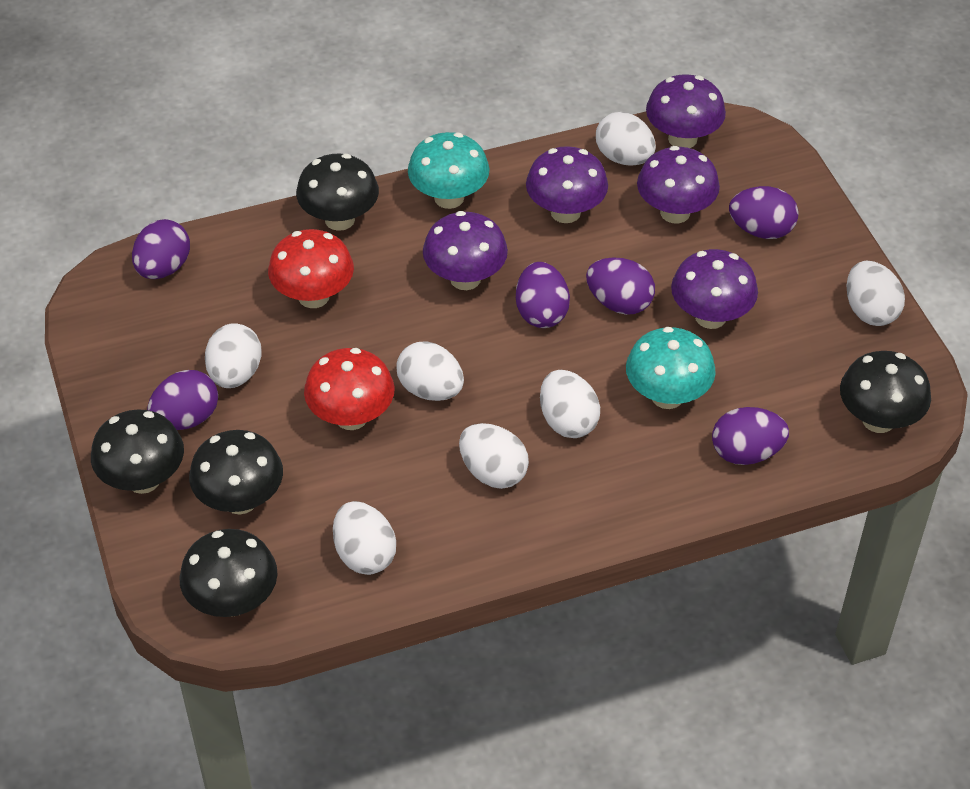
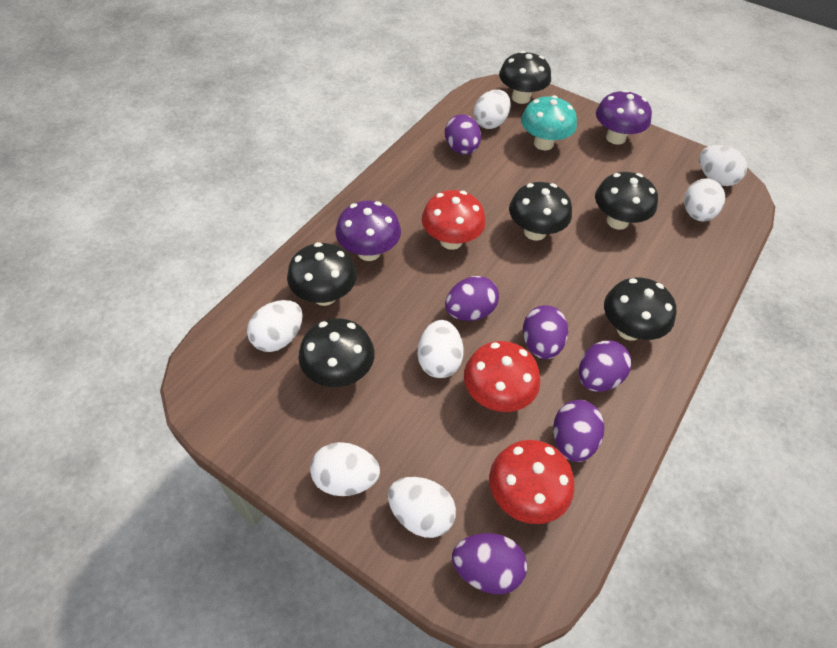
black mushroom: 5 -> 6
purple mushroom: 5 -> 2
red mushroom: 2 -> 3
turquoise mushroom: 2 -> 1

